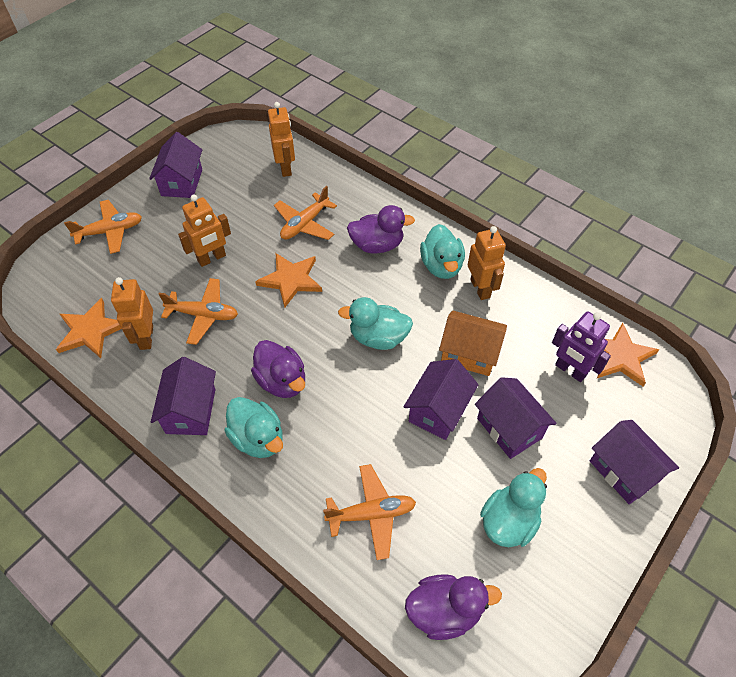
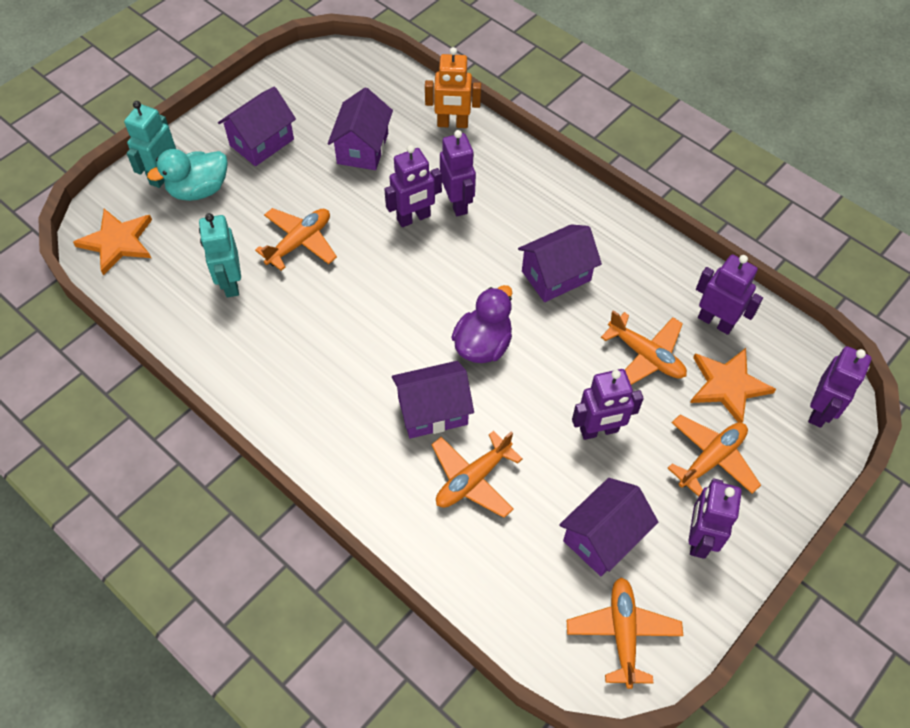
orange house: 1 -> 0
orange plane: 4 -> 5
orange robot: 4 -> 1
orange star: 3 -> 2
purple duck: 3 -> 1
purple robot: 1 -> 6
turquoise duck: 4 -> 1
turquoise robot: 0 -> 2

